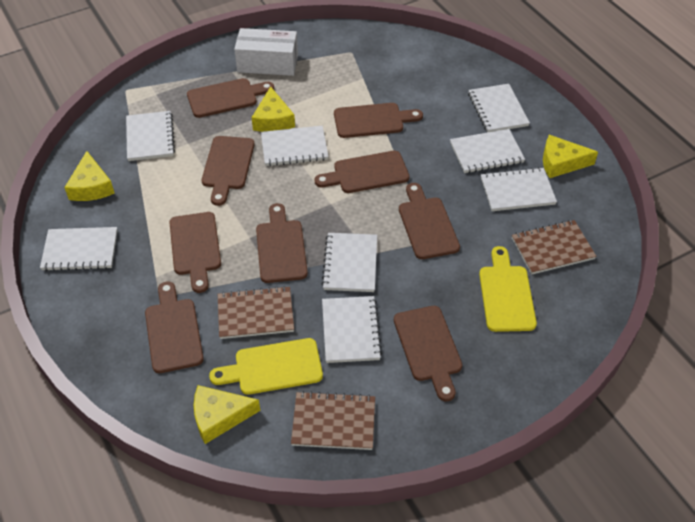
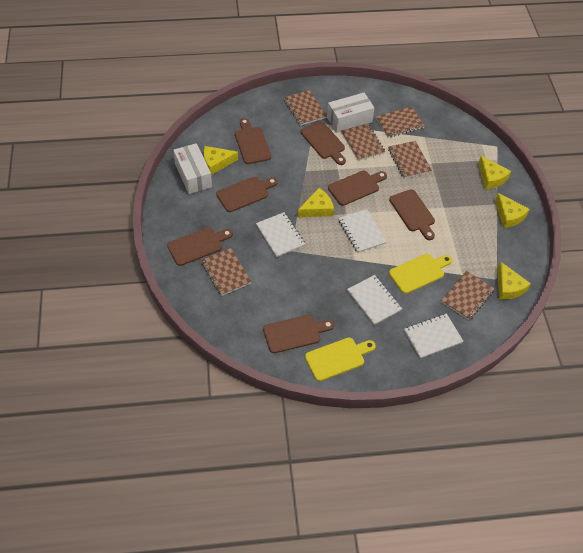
brown cutting board: 9 -> 7
brown notebook: 3 -> 6
white box: 1 -> 2
white notebook: 8 -> 4
yellow cheese: 4 -> 5

